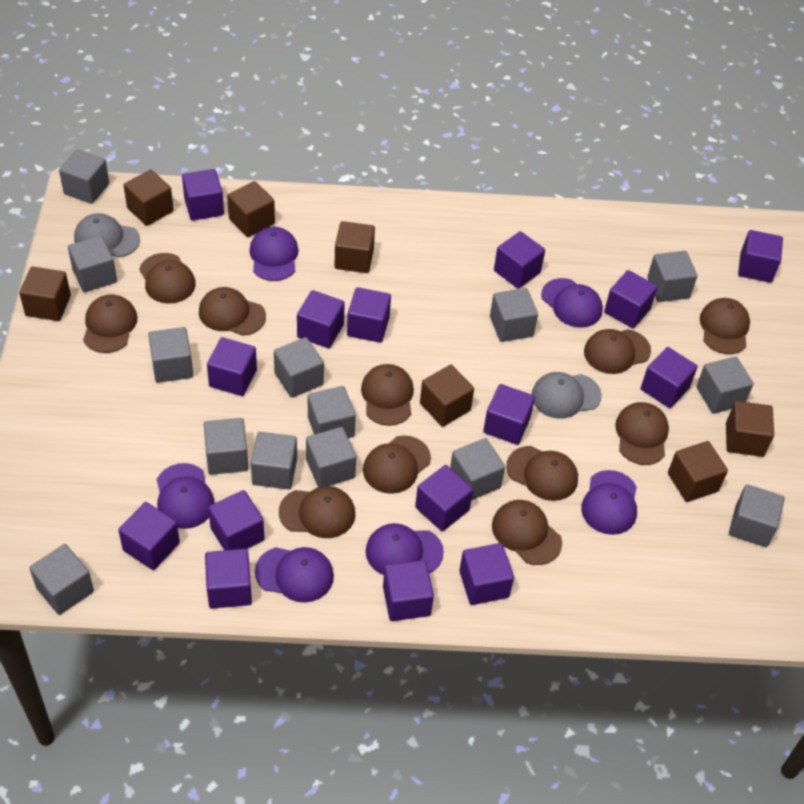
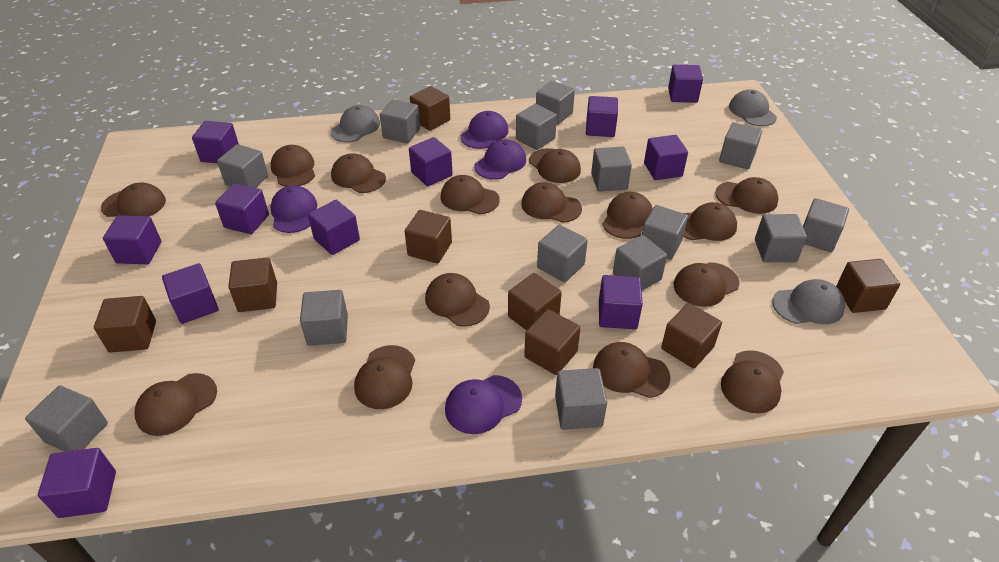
brown cap: 11 -> 15
brown cube: 7 -> 8
grey cap: 2 -> 3
purple cap: 6 -> 4
purple cube: 15 -> 11

